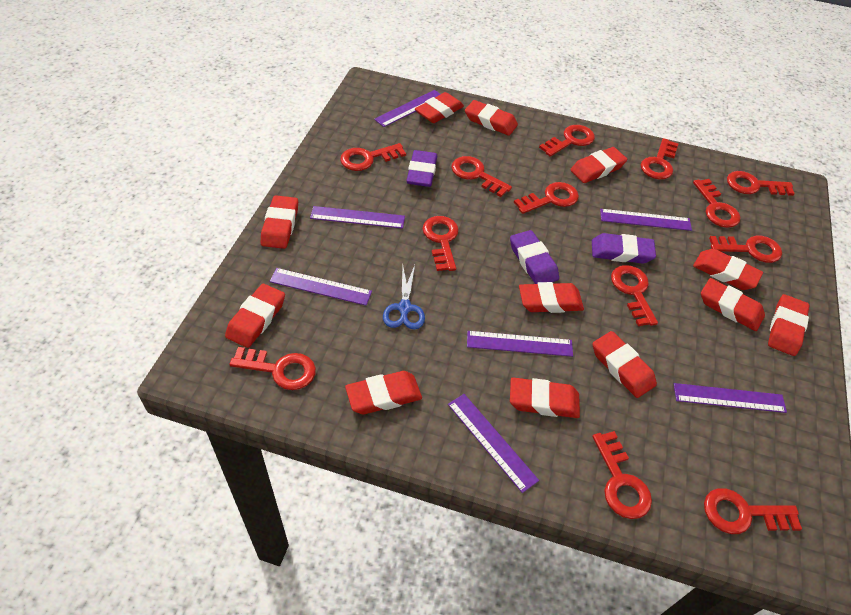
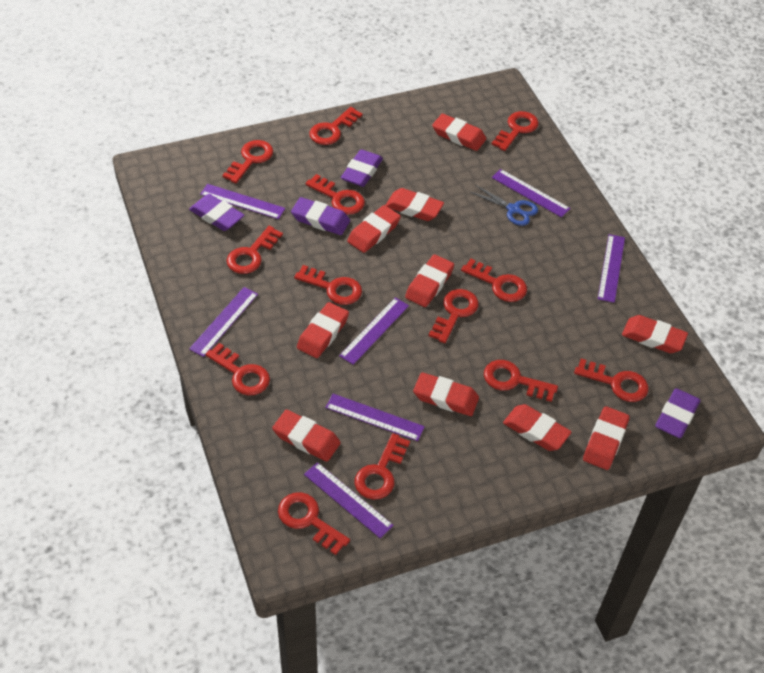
purple eraser: 3 -> 4
red eraser: 12 -> 10

